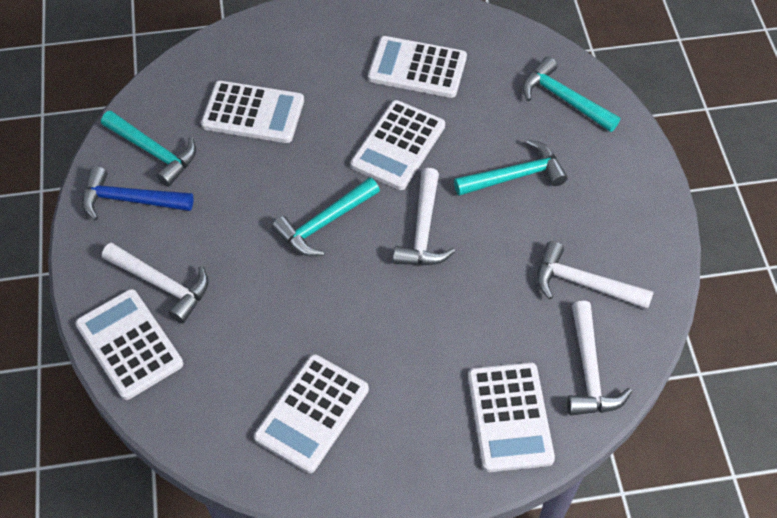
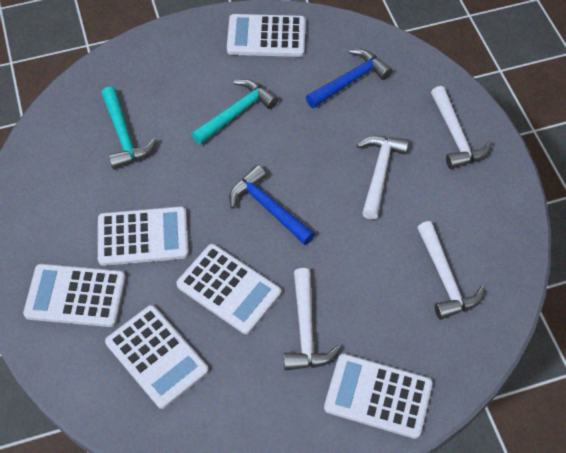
blue hammer: 1 -> 2
turquoise hammer: 4 -> 2

